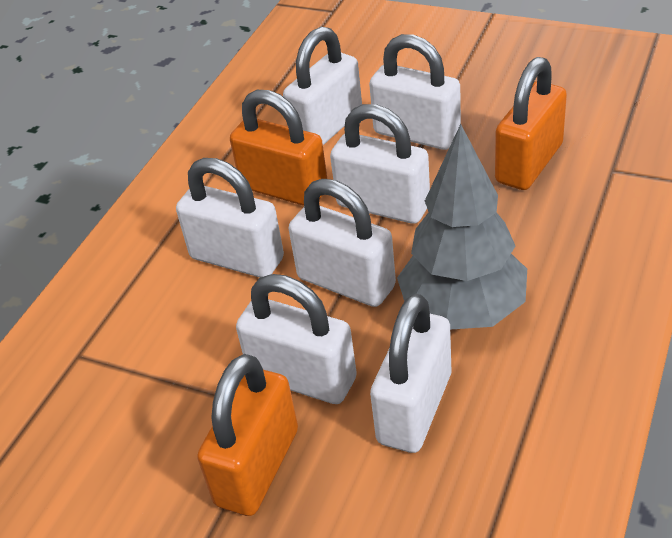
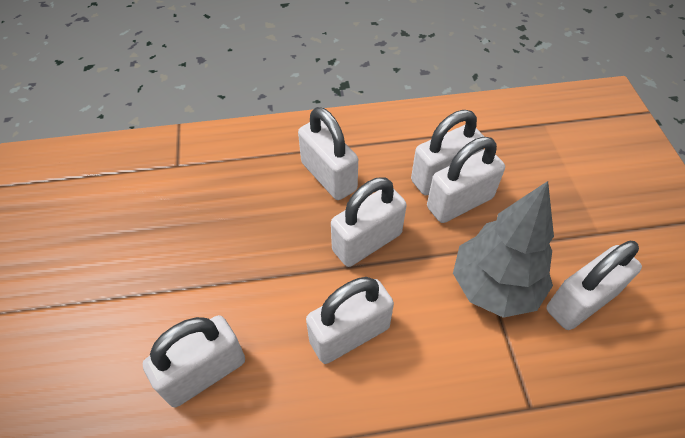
orange padlock: 3 -> 0

